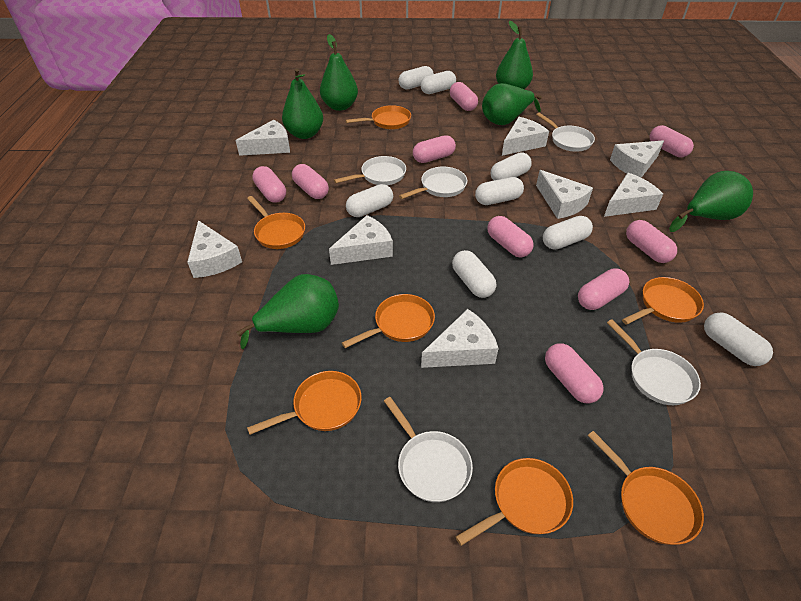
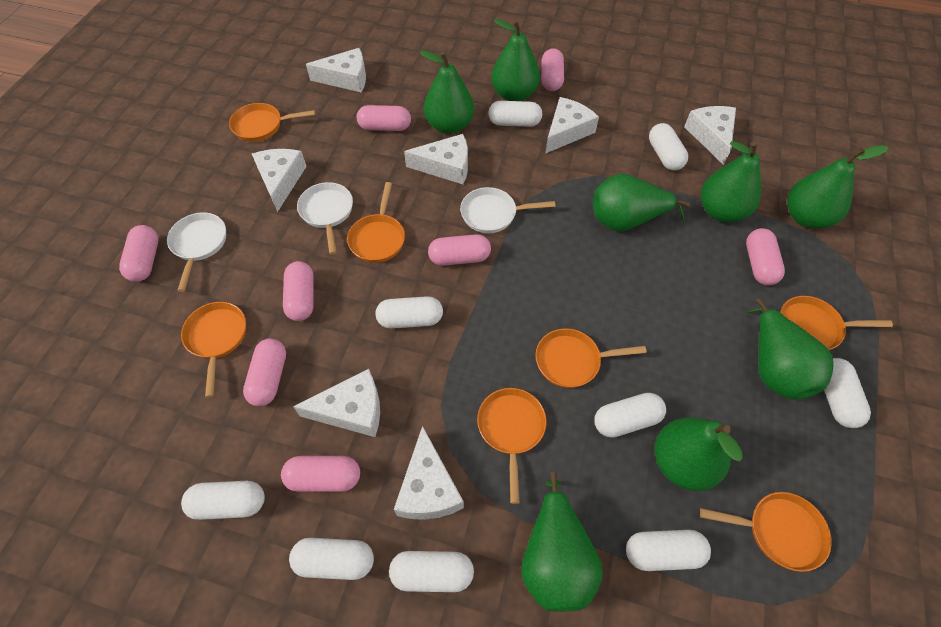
green pear: 6 -> 8
pink capsule: 9 -> 8
white capsule: 8 -> 9
white cheese: 8 -> 7
white pan: 5 -> 3

